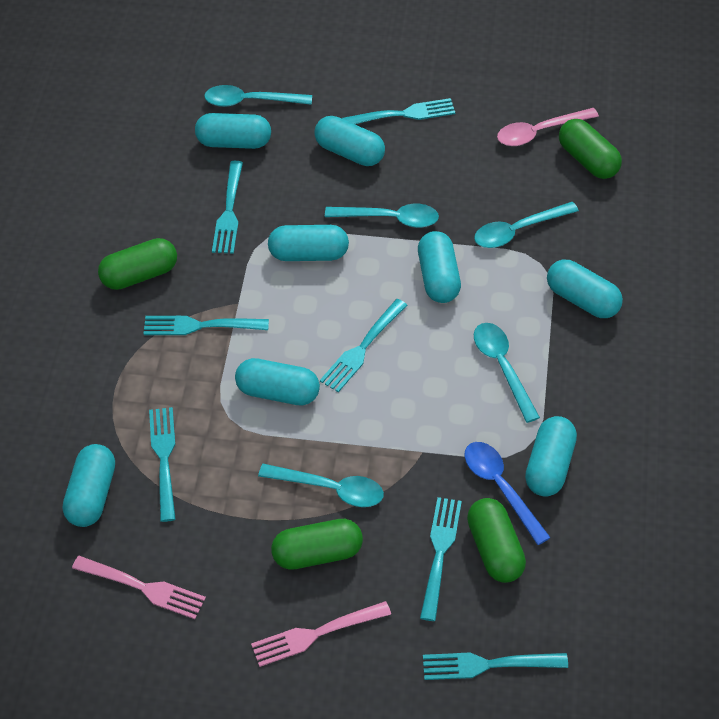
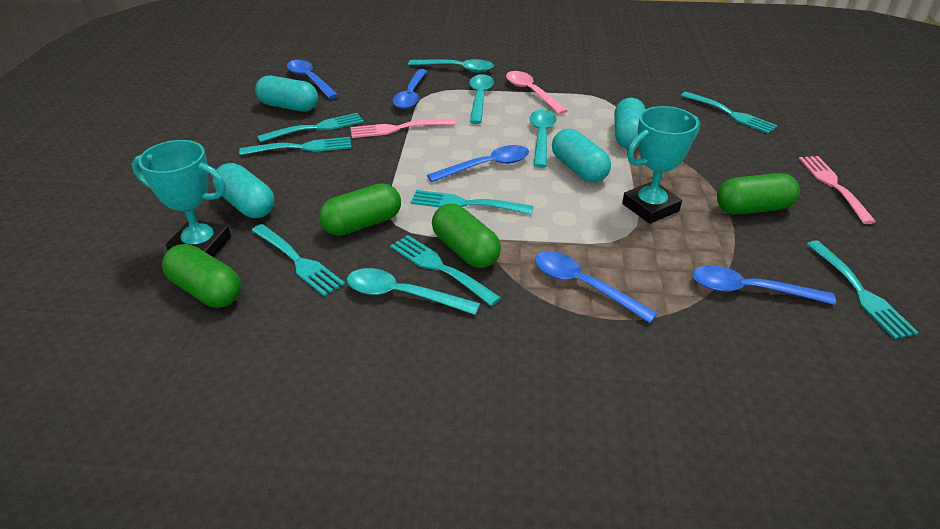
blue spoon: 1 -> 5
turquoise capsule: 8 -> 4
turquoise spoon: 5 -> 4
turquoise trophy: 0 -> 2

